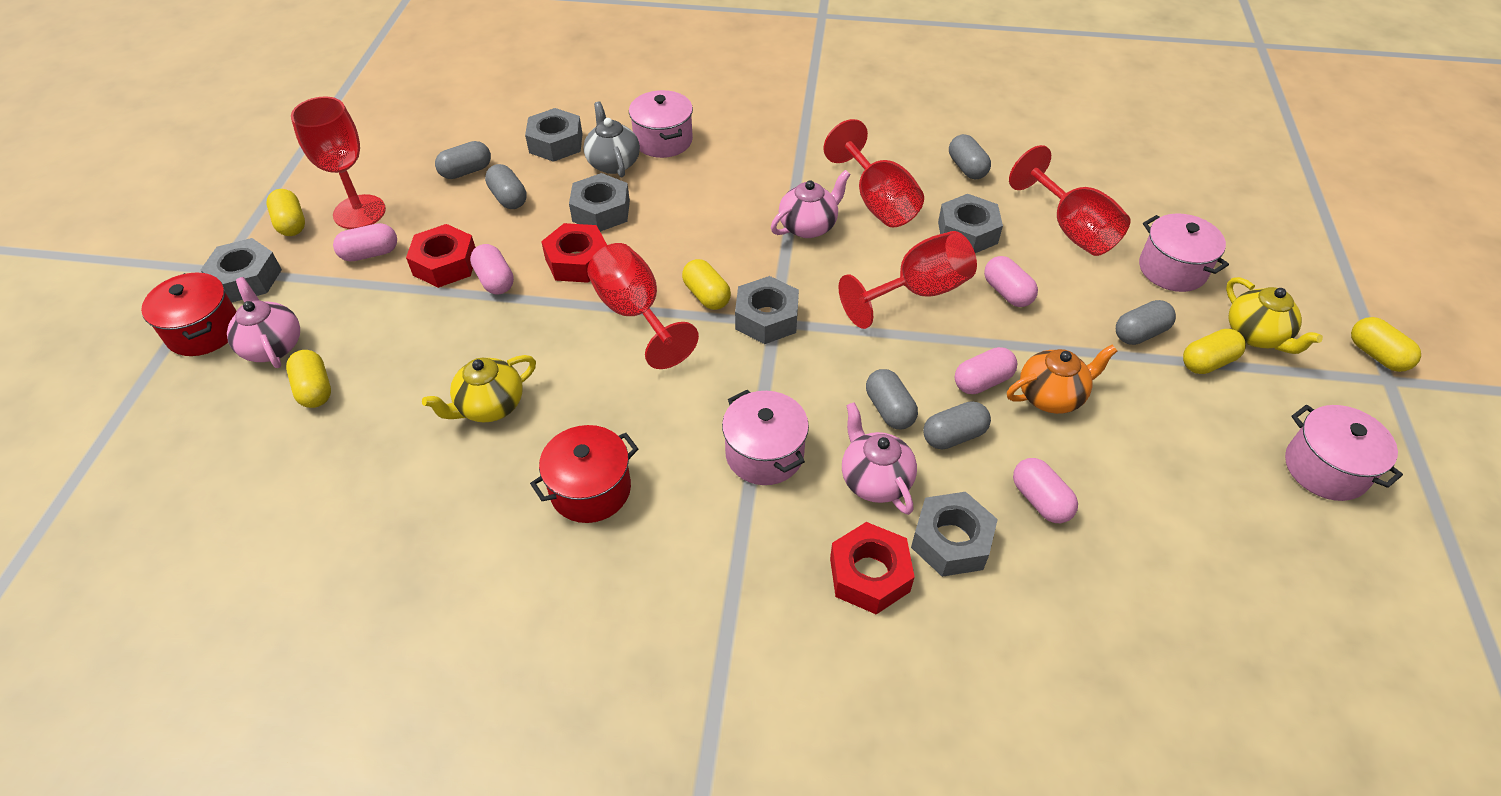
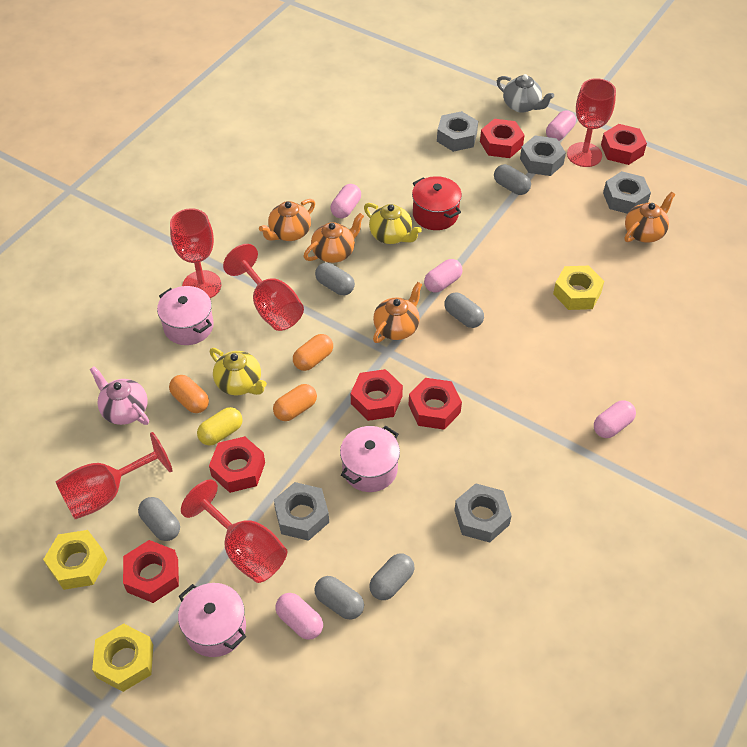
grey nut: 6 -> 5
orange capsule: 0 -> 3
orange teapot: 1 -> 4
pink pot: 4 -> 3
pink teapot: 3 -> 1
red nut: 3 -> 6
red pot: 2 -> 1
yellow capsule: 5 -> 1
yellow nut: 0 -> 3

